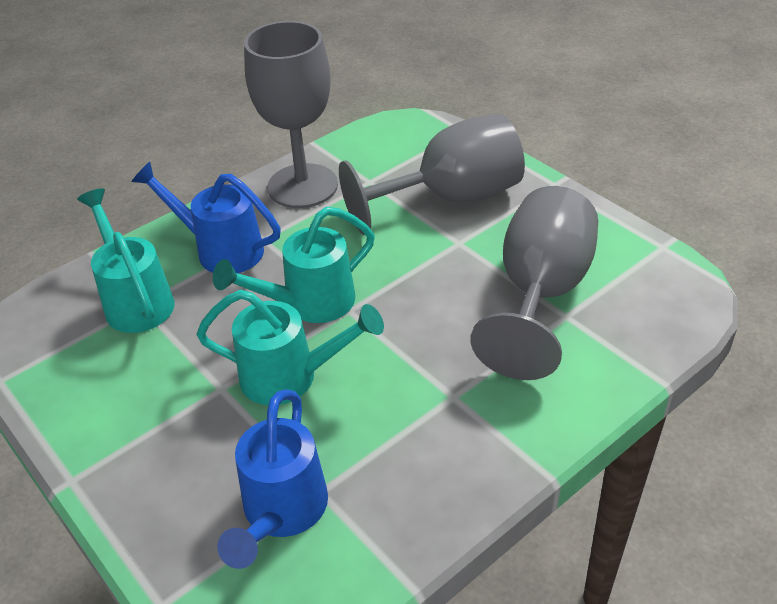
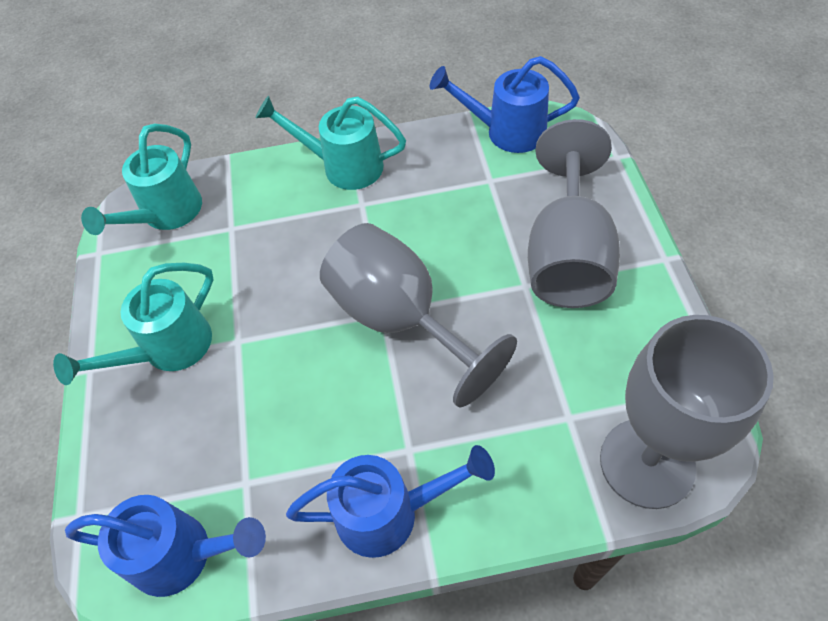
blue watering can: 2 -> 3

